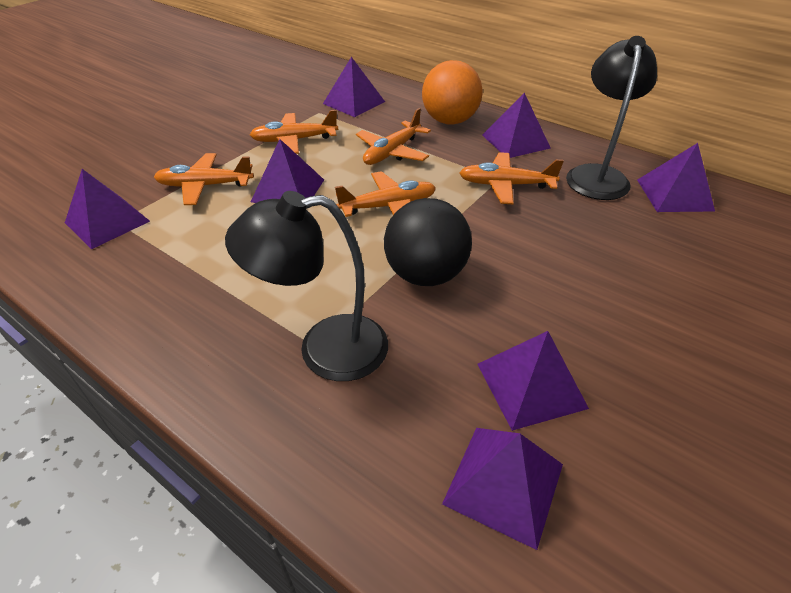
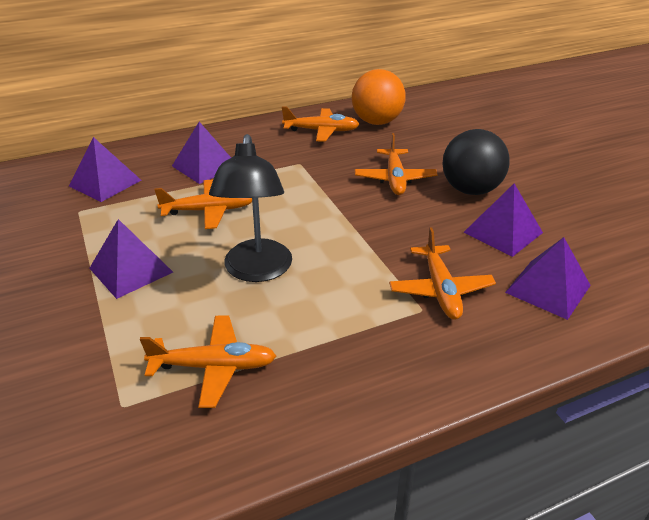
black lamp: 2 -> 1
purple pyramid: 7 -> 5

